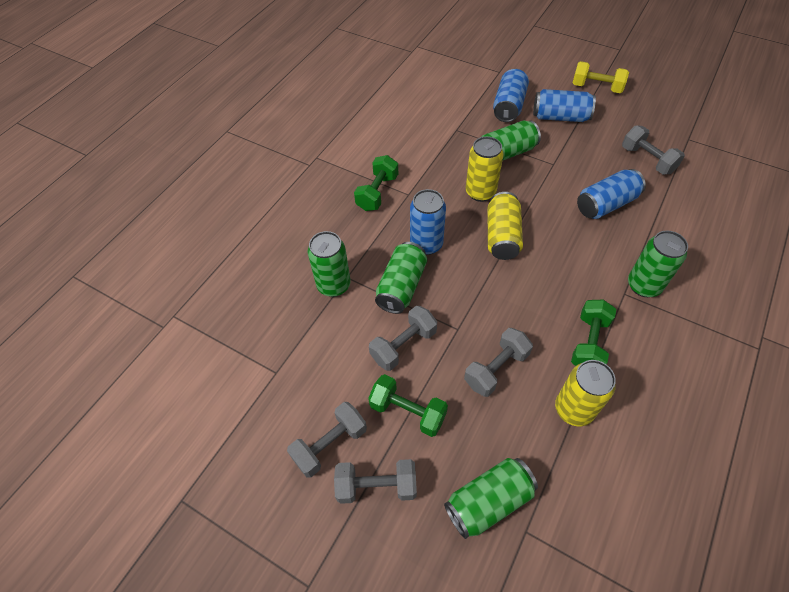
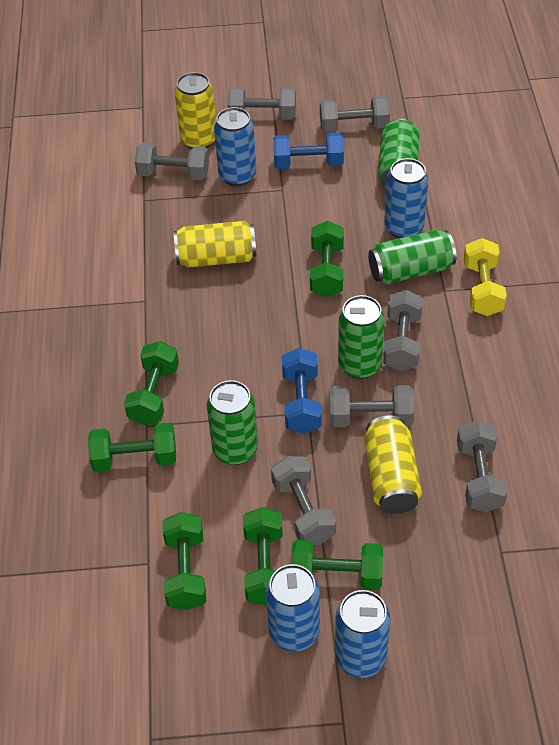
blue dumbbell: 0 -> 2
green can: 5 -> 4
green dumbbell: 3 -> 6
grey dumbbell: 5 -> 7

